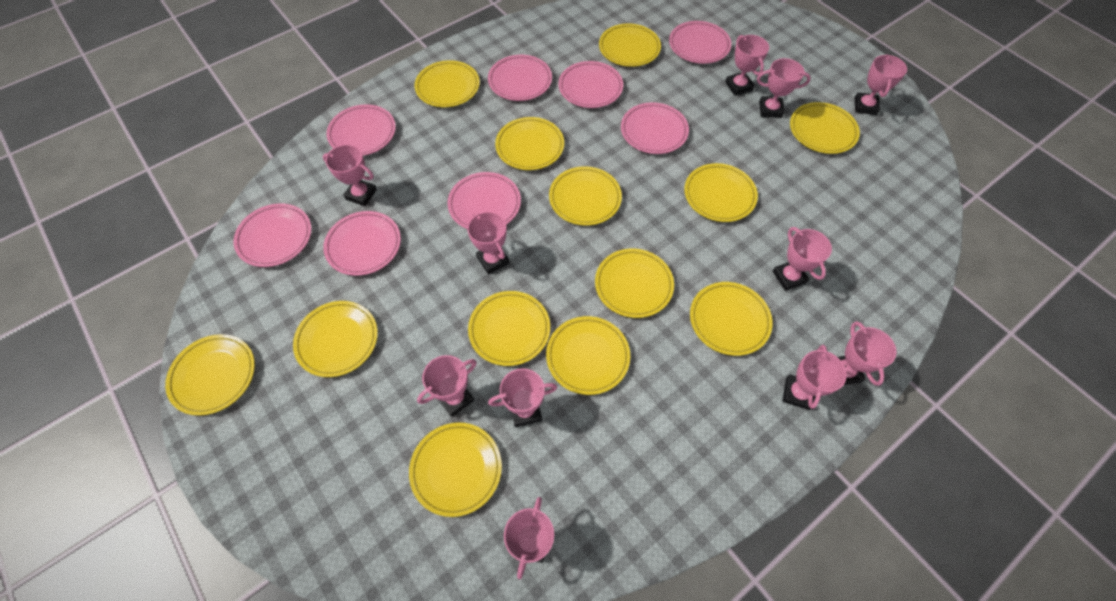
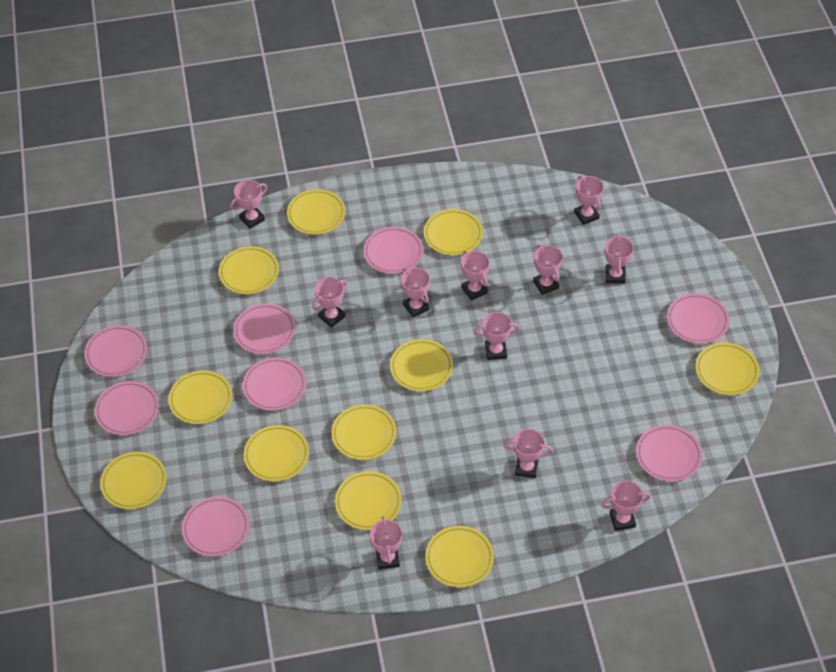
yellow plate: 13 -> 11

